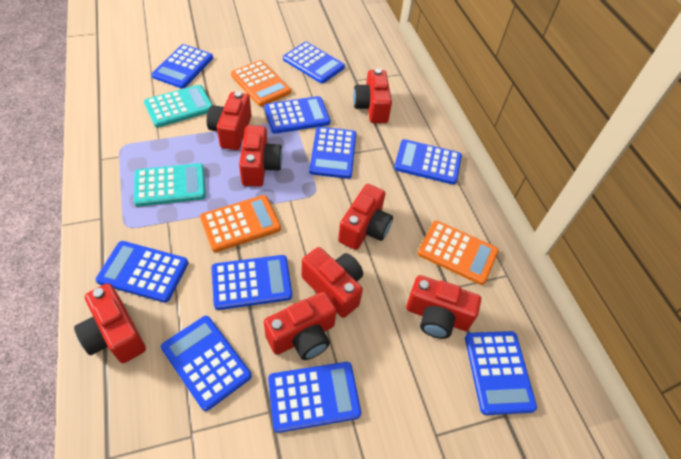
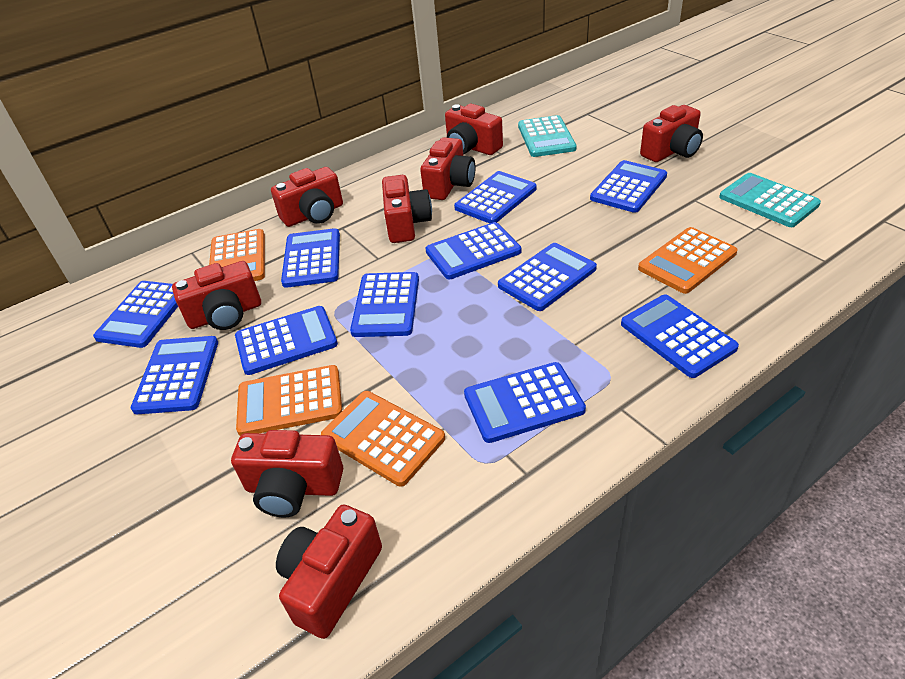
blue calculator: 10 -> 11
orange calculator: 3 -> 4

